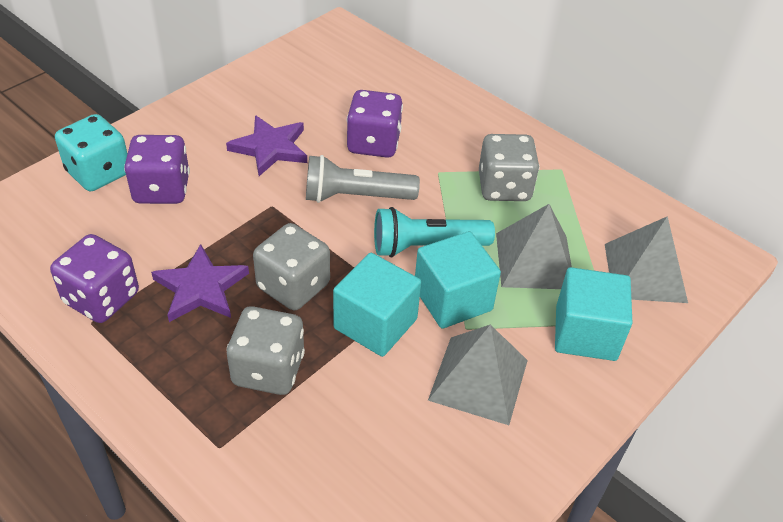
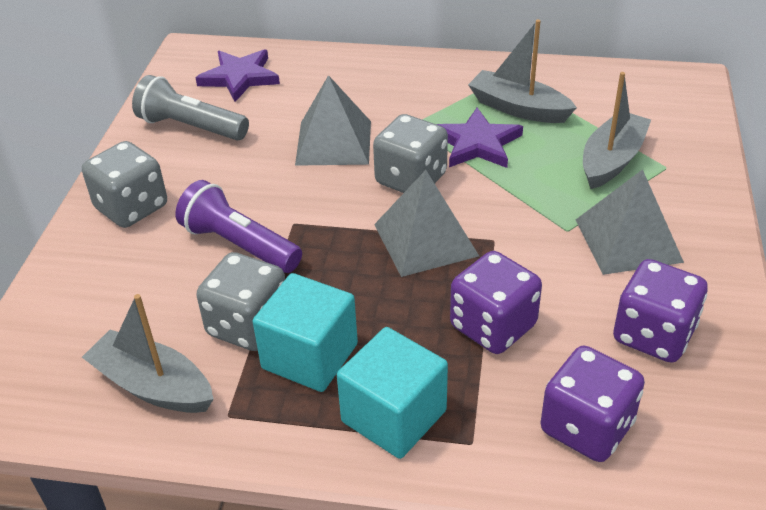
grey boat: 0 -> 3
purple flashlight: 0 -> 1
turquoise cube: 3 -> 2
turquoise dice: 1 -> 0
turquoise flashlight: 1 -> 0

